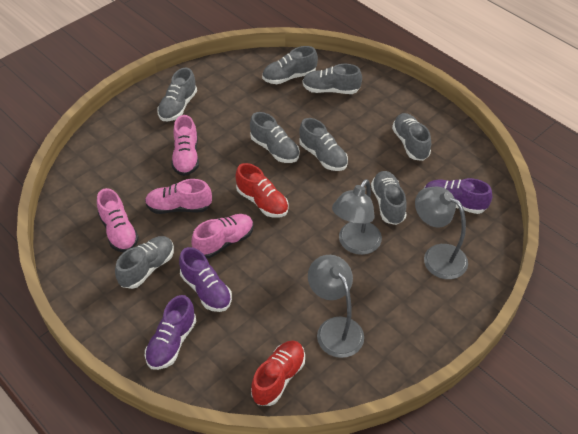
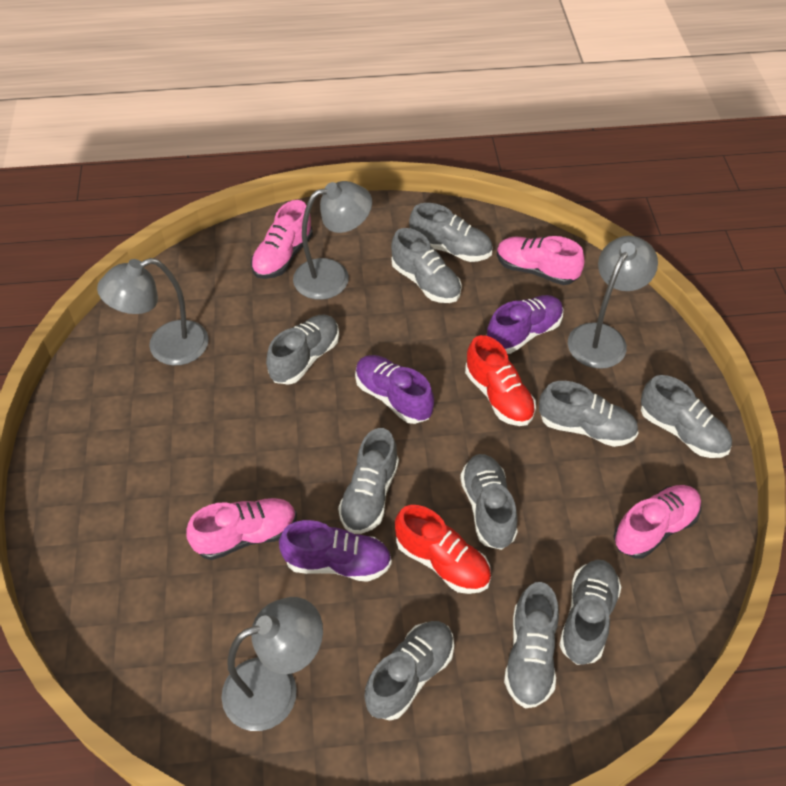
grey lamp: 3 -> 4
grey shoe: 8 -> 10

